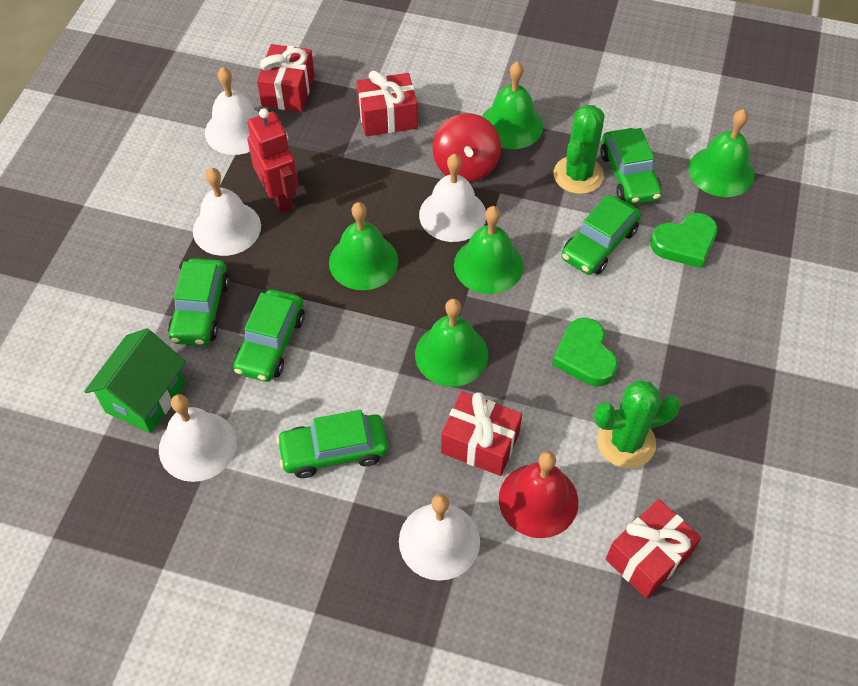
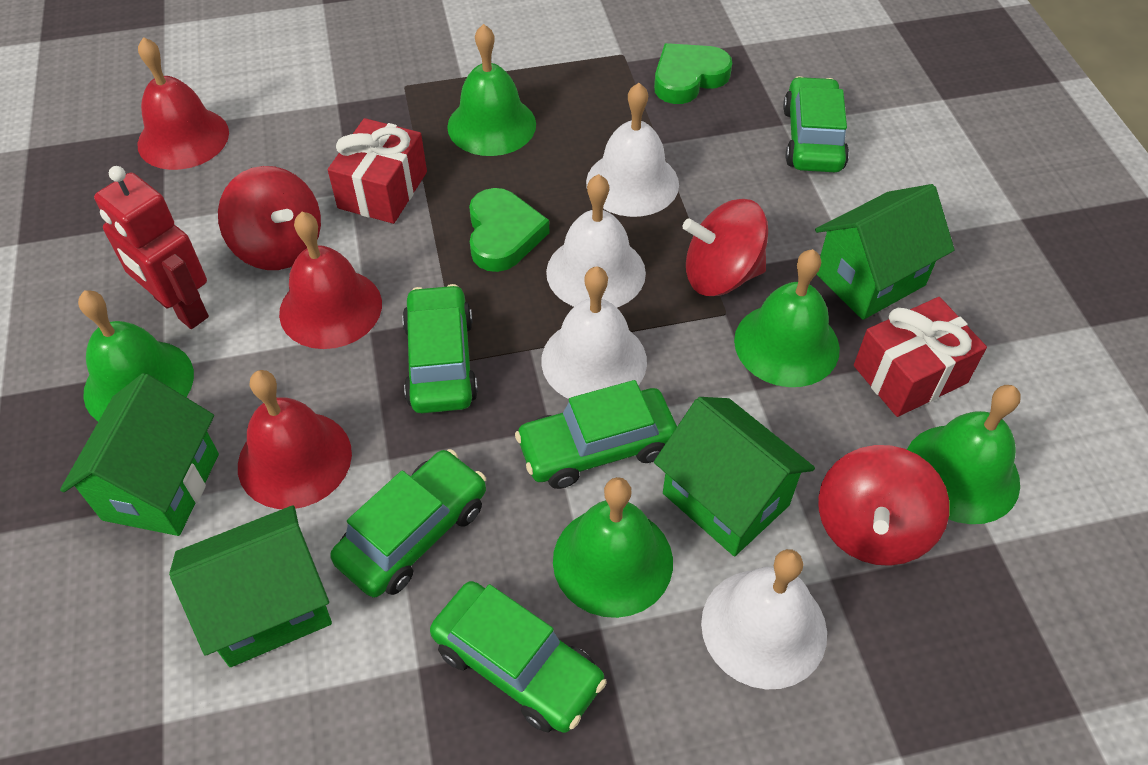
green cactus: 2 -> 0
green house: 1 -> 4
red bell: 1 -> 3
red gift: 4 -> 2
red spinning top: 1 -> 3
white bell: 5 -> 4

